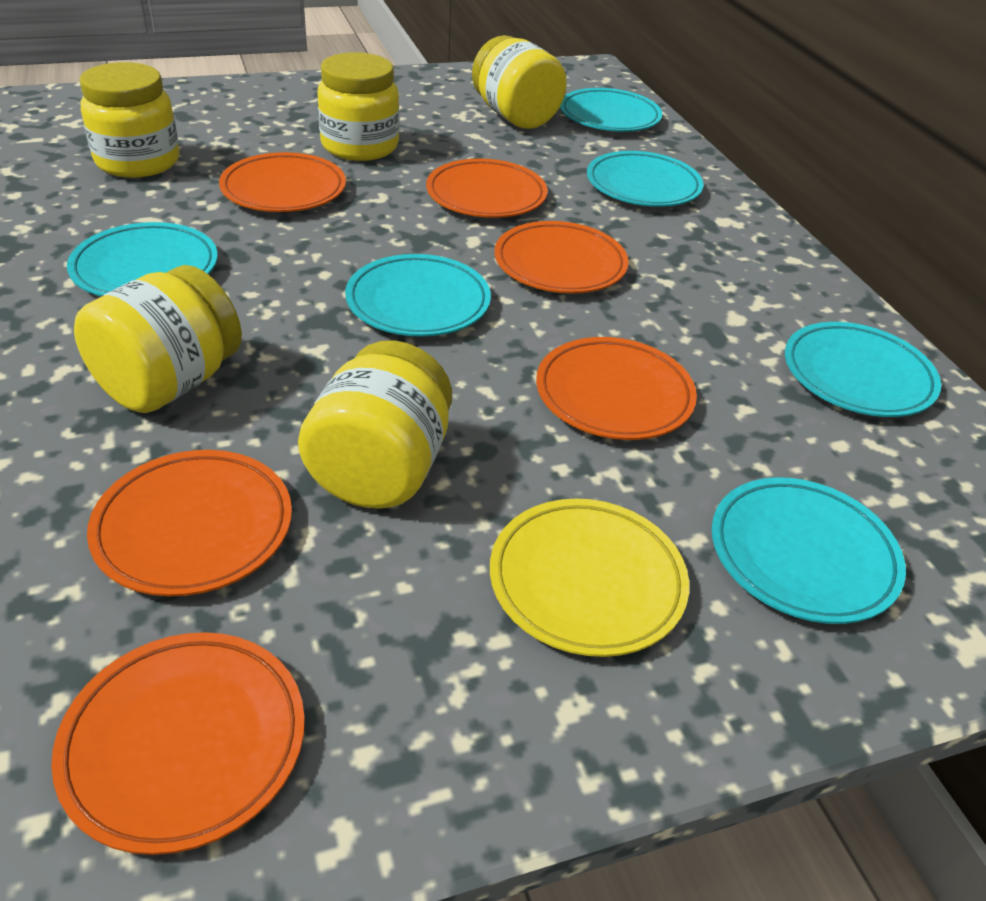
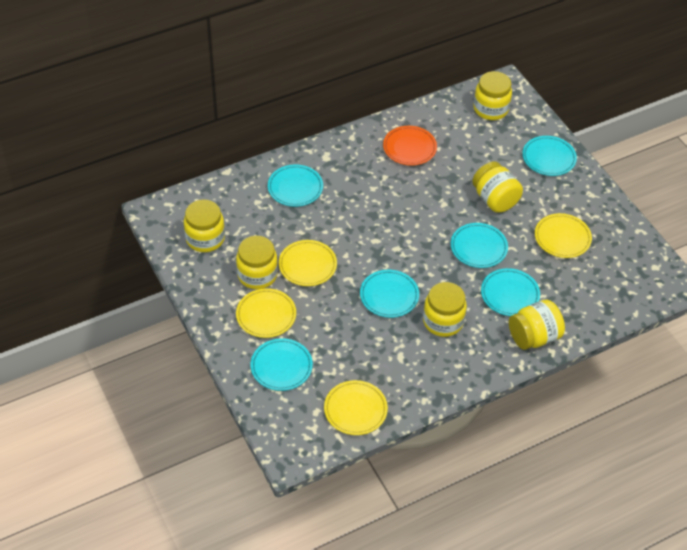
orange plate: 6 -> 1
yellow jar: 5 -> 6
yellow plate: 1 -> 4

